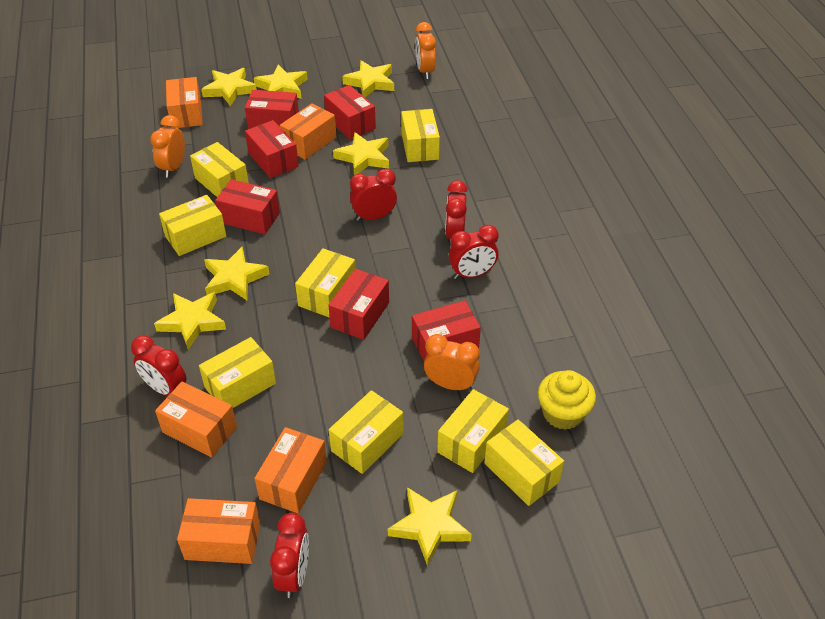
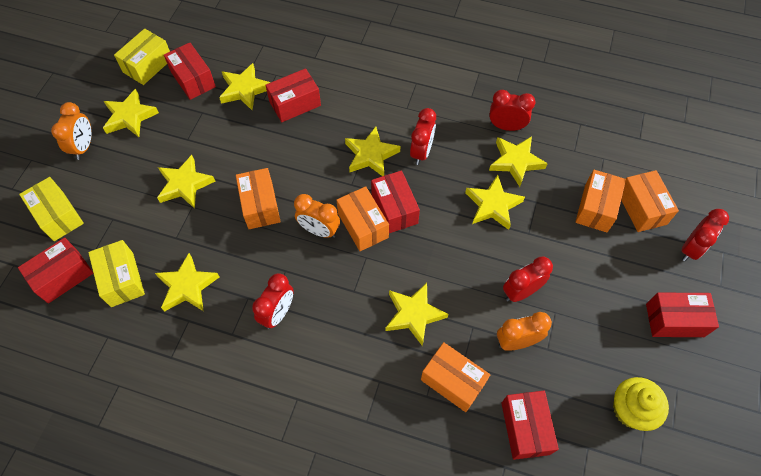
yellow box: 8 -> 3
yellow star: 7 -> 8

